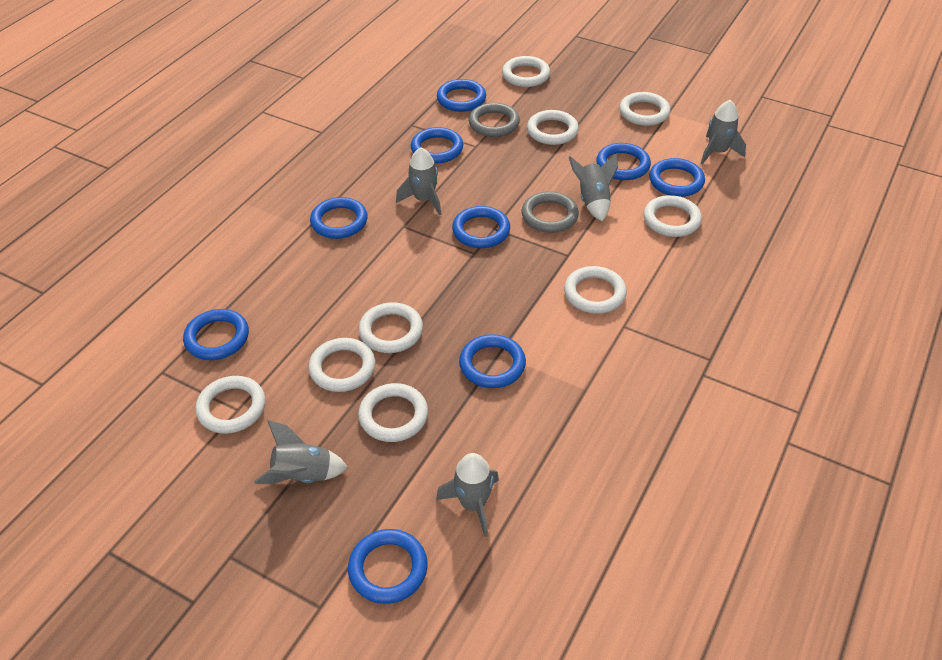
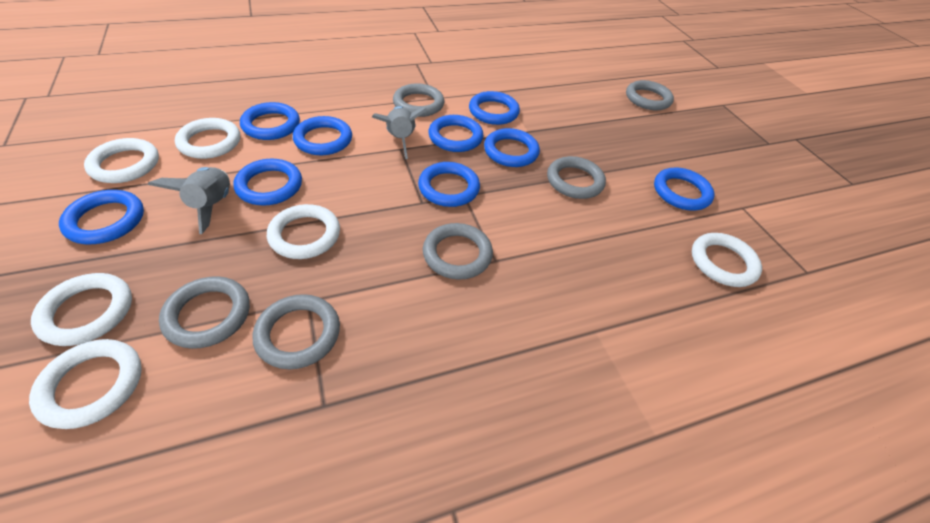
grey ring: 2 -> 6
grey rocket: 5 -> 2
white ring: 9 -> 6

